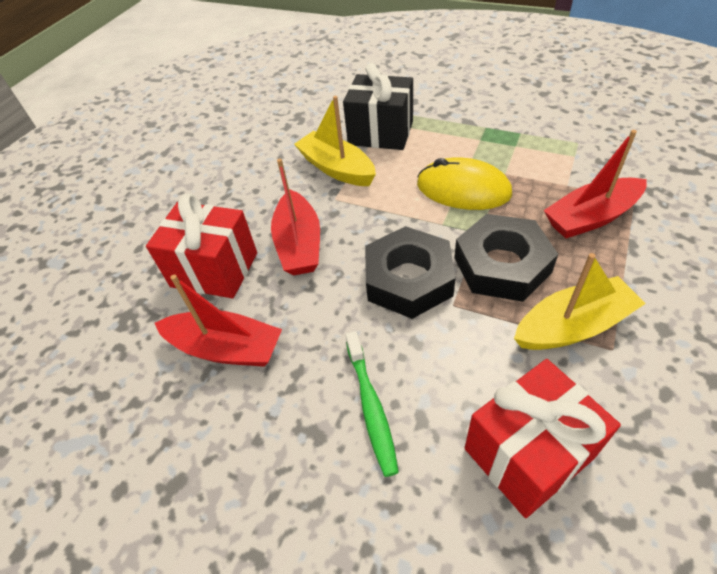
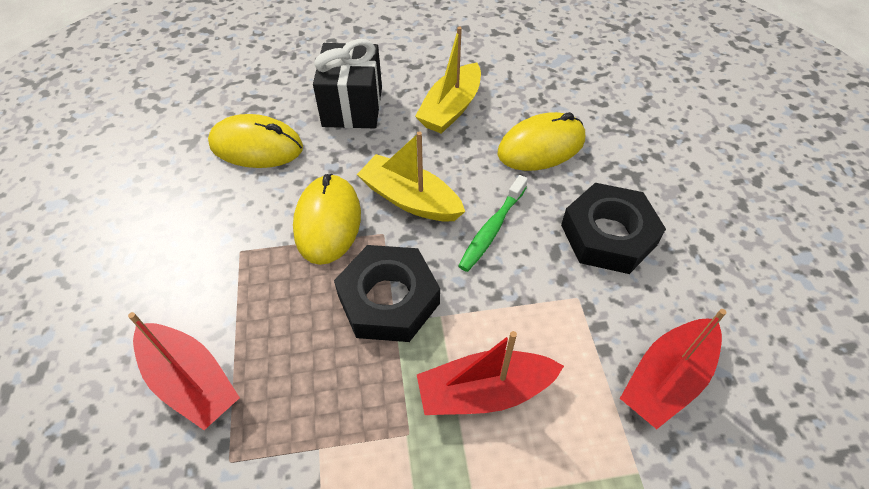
red gift: 2 -> 0
yellow mouse: 1 -> 3

